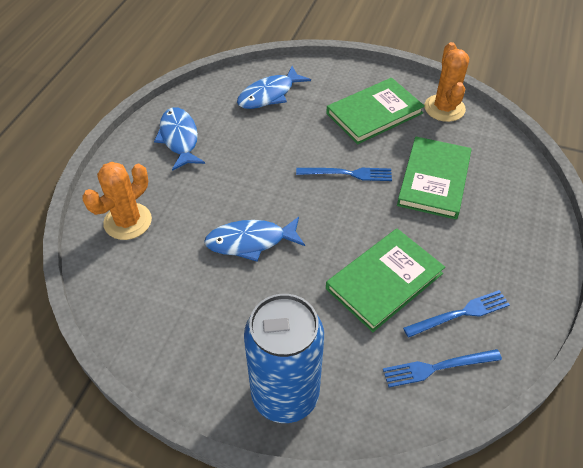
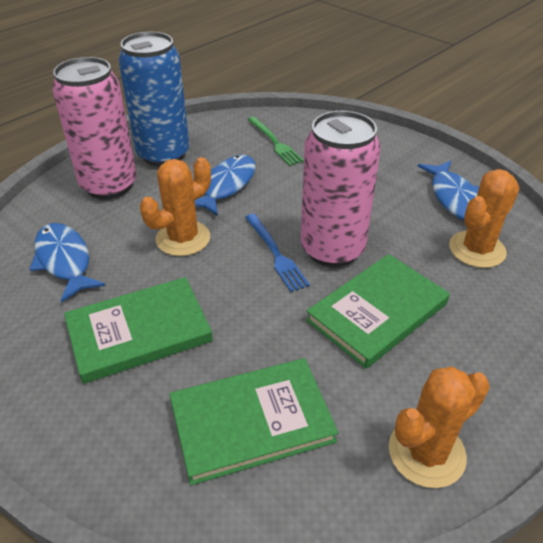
blue fork: 3 -> 1
green fork: 0 -> 1
orange cactus: 2 -> 3
pink can: 0 -> 2

